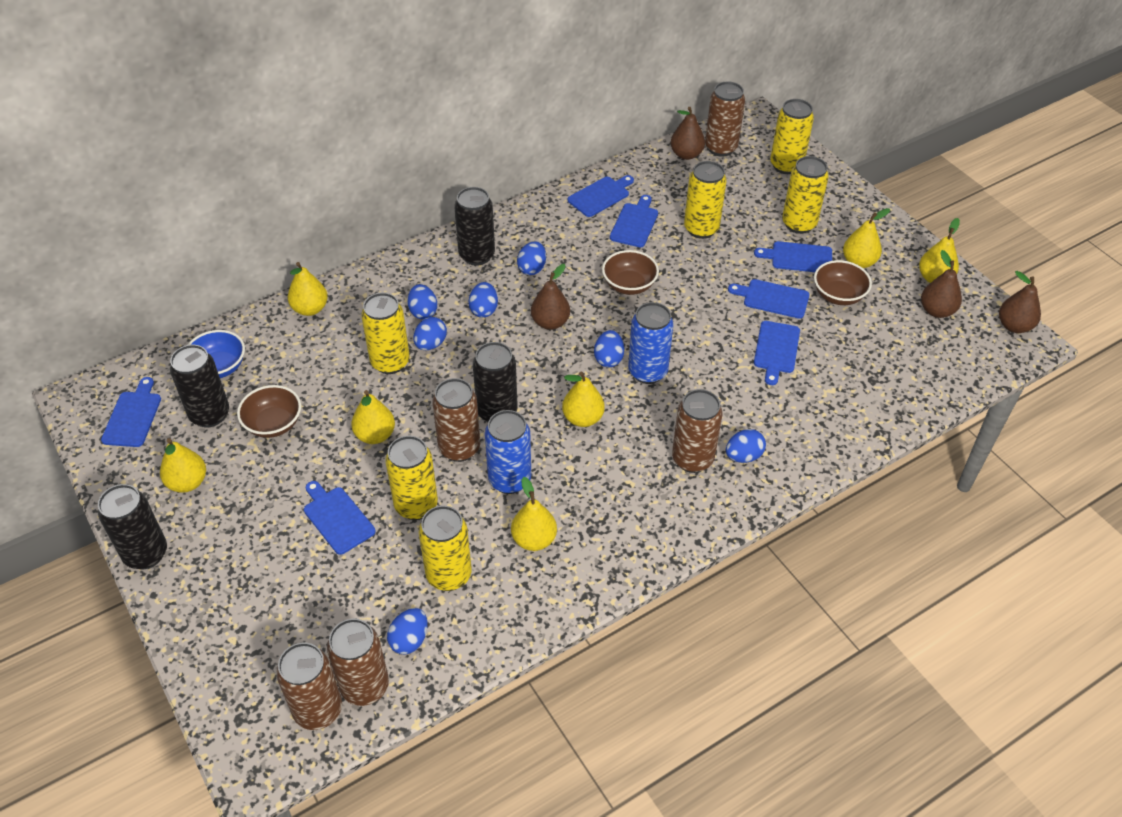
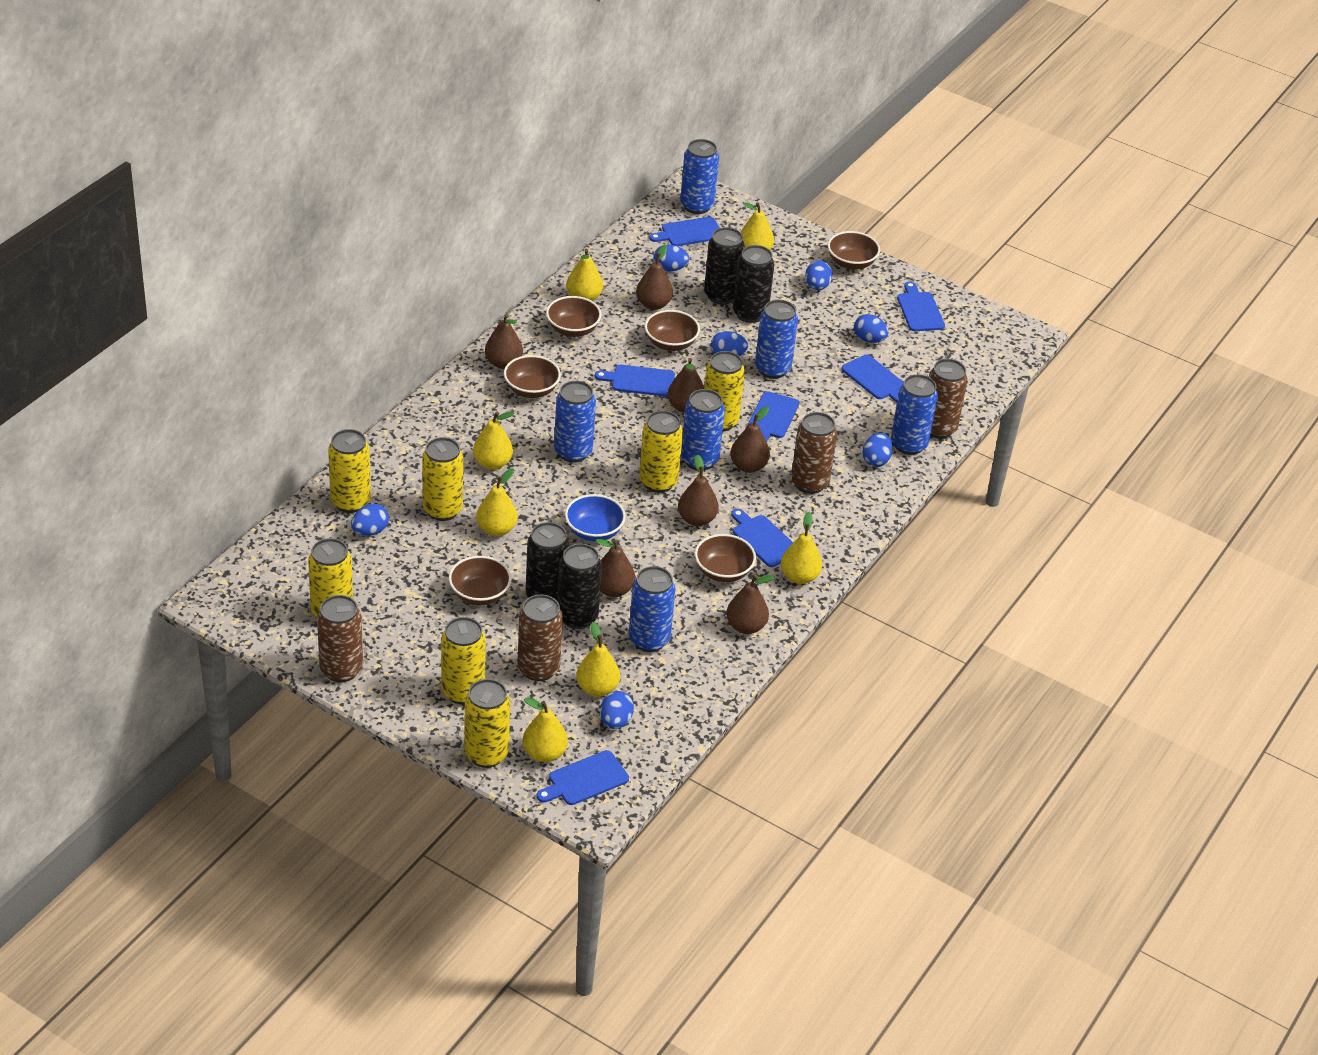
blue can: 2 -> 6
brown bowl: 3 -> 6
brown can: 5 -> 4
brown pear: 4 -> 7
yellow can: 6 -> 7

